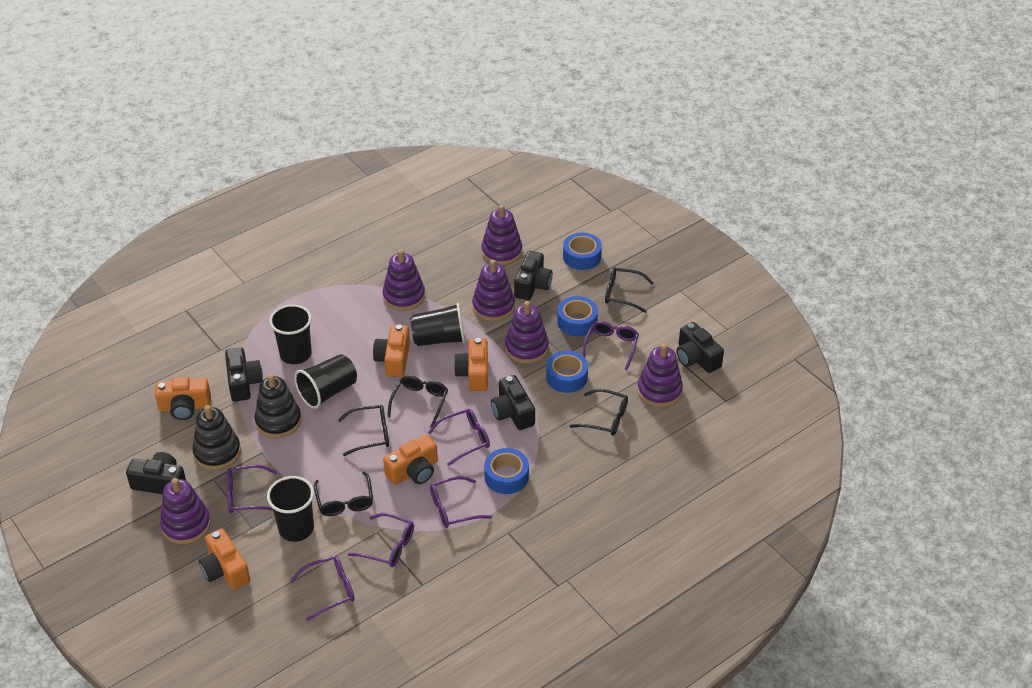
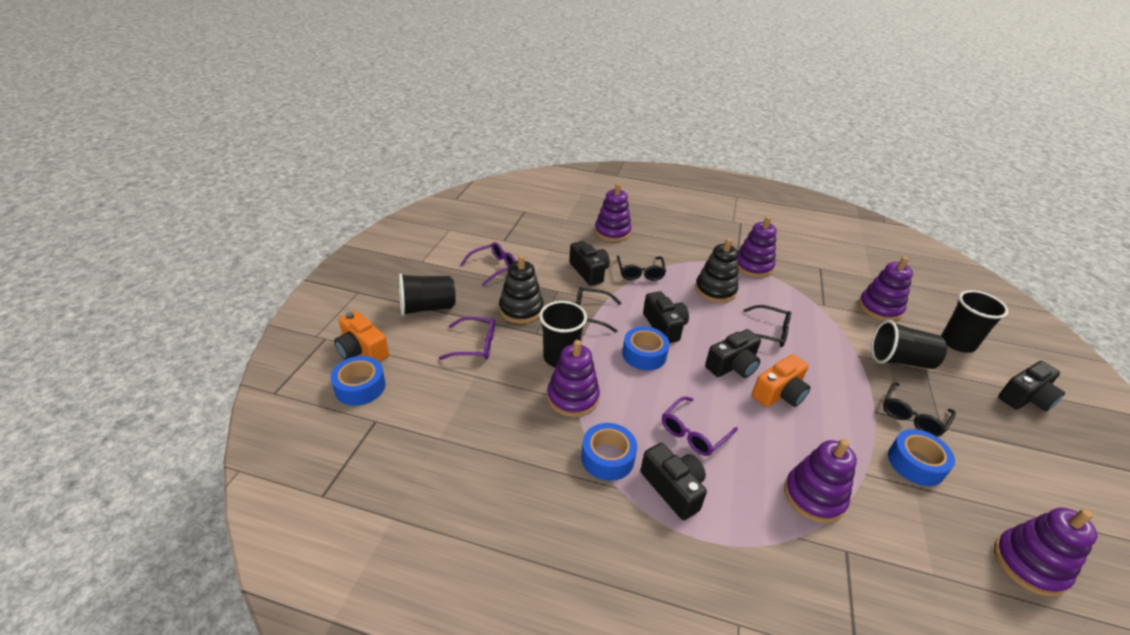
black glasses: 5 -> 4
orange camera: 5 -> 2
purple glasses: 6 -> 3

